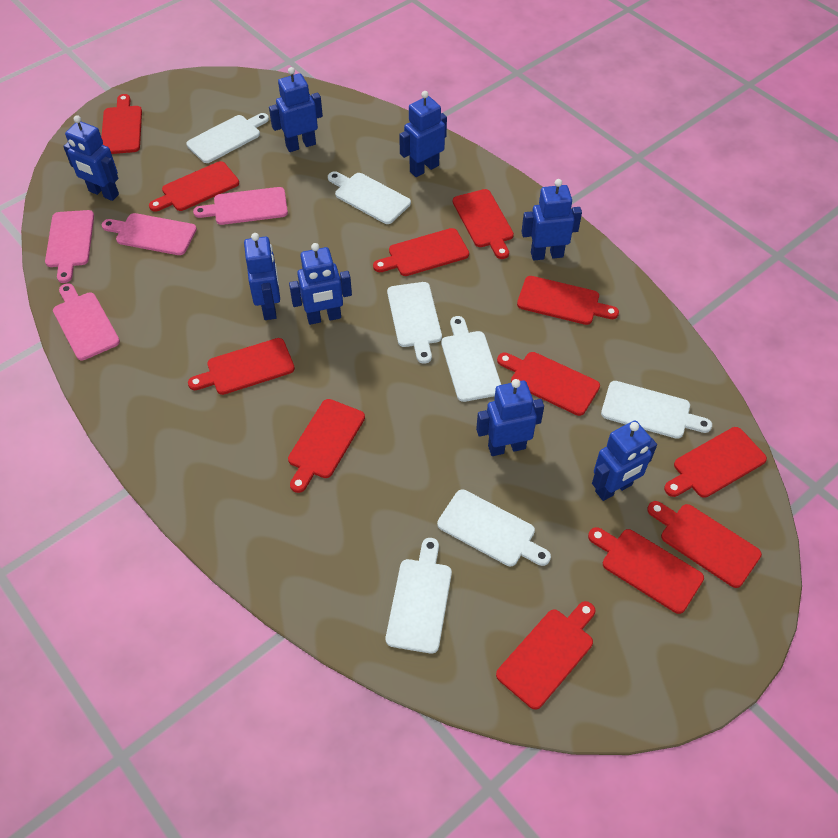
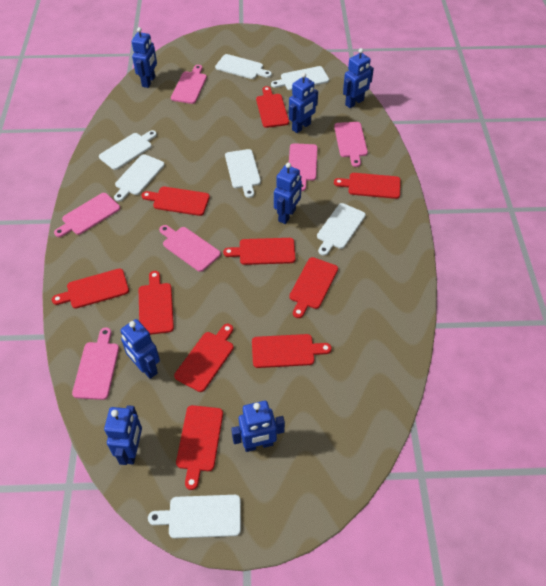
blue robot: 8 -> 7
pink cutting board: 4 -> 6
red cutting board: 12 -> 10

